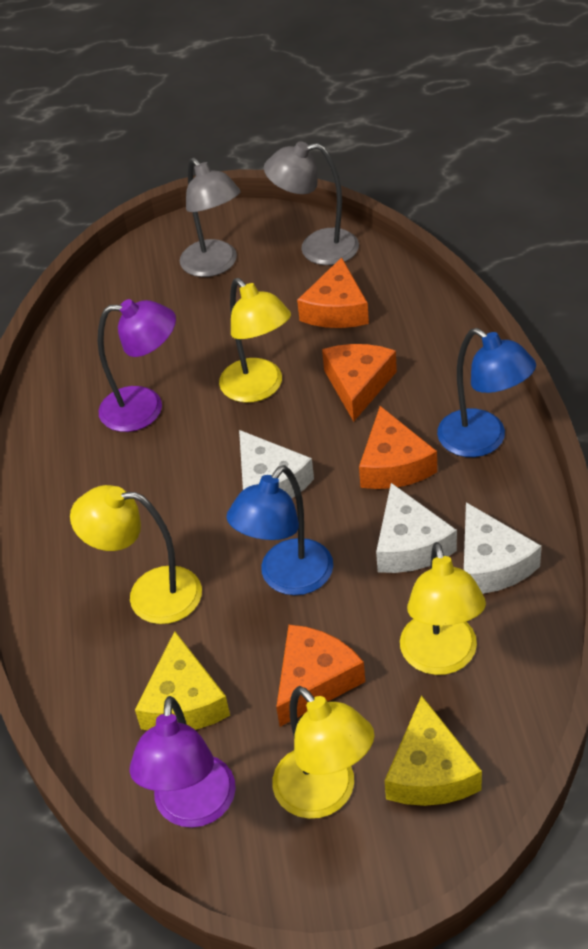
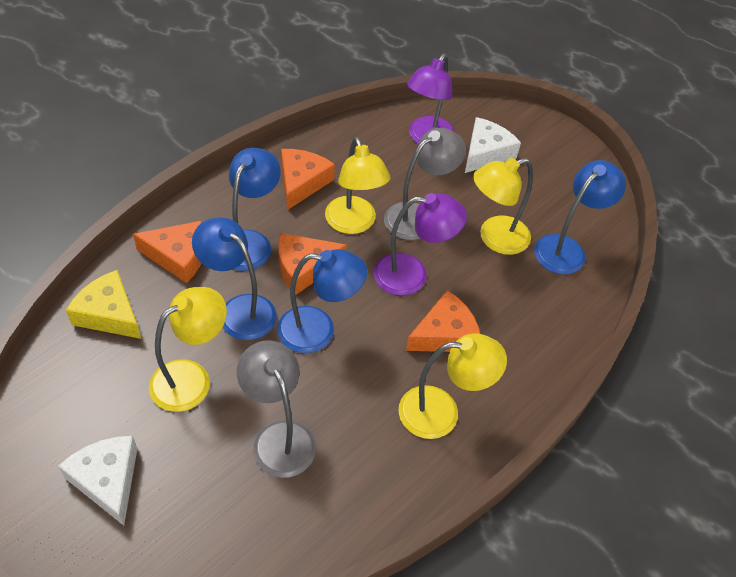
blue lamp: 2 -> 4
white cheese: 3 -> 2
yellow cheese: 2 -> 1

